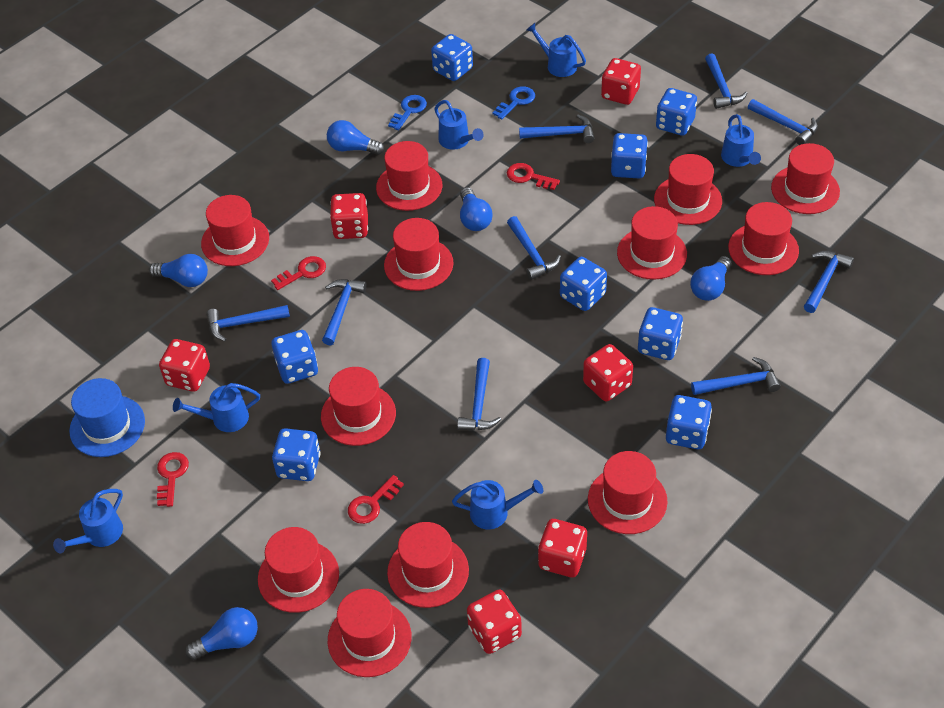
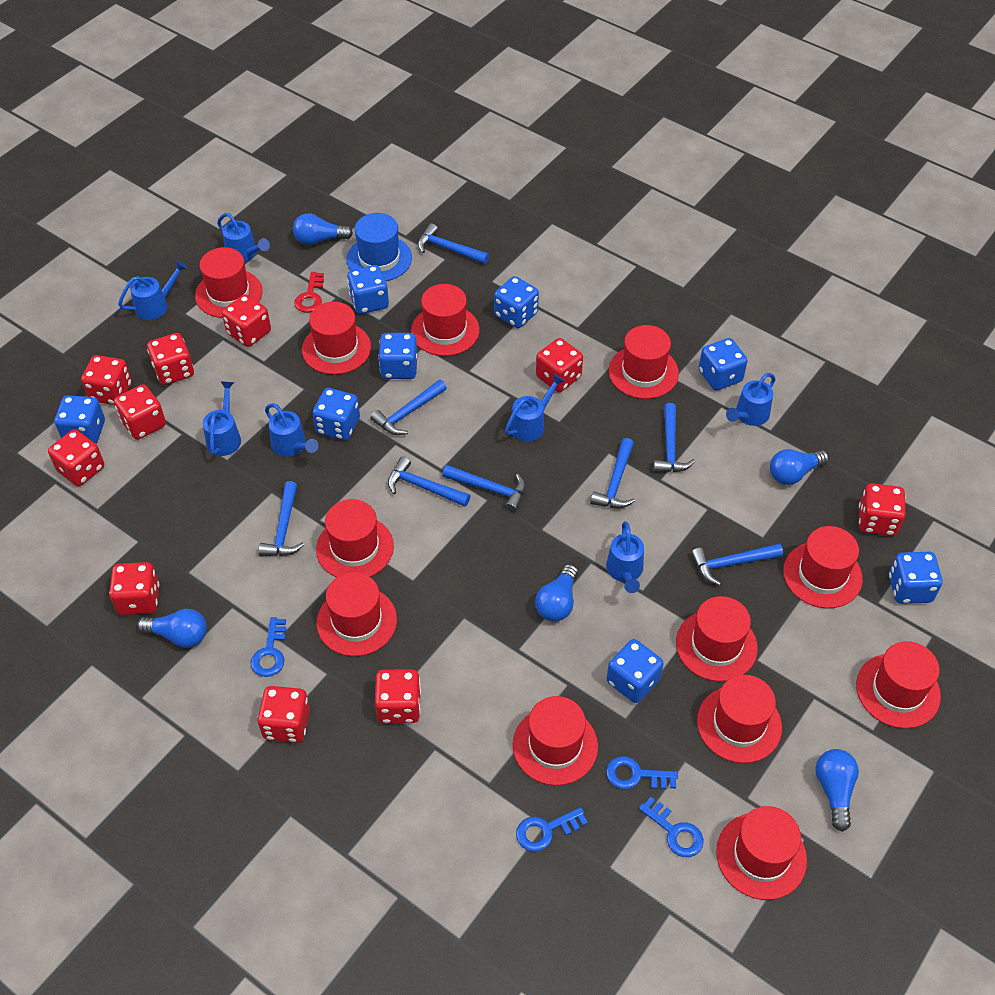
blue hammer: 9 -> 8
blue key: 2 -> 4
blue watering can: 6 -> 7
red dice: 6 -> 10
red key: 4 -> 1

